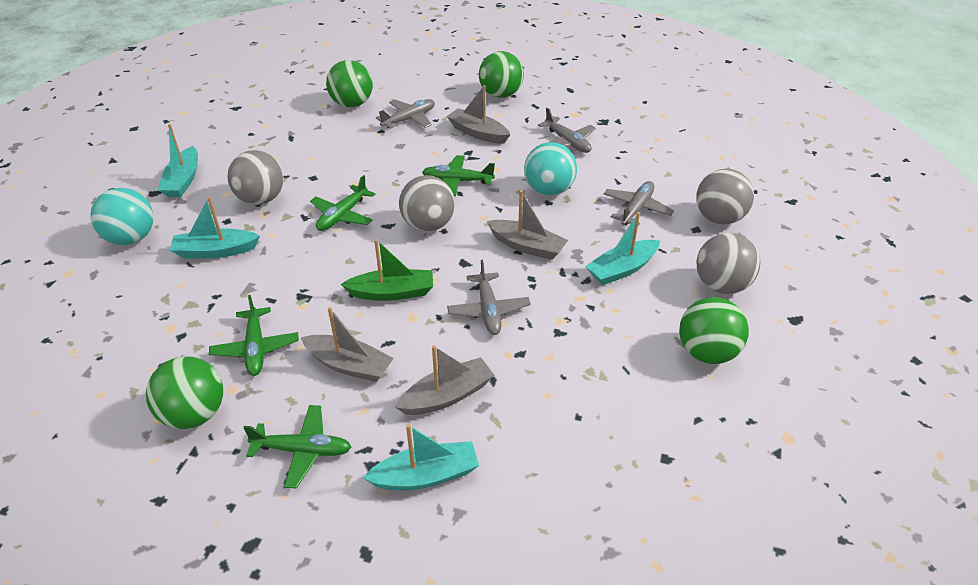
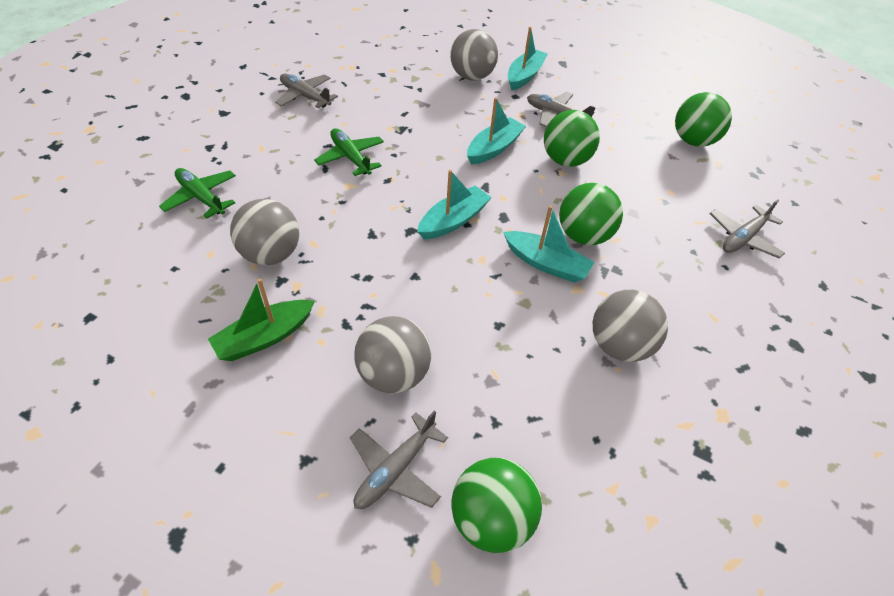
green plane: 4 -> 2
grey boat: 4 -> 0
turquoise ball: 2 -> 0

